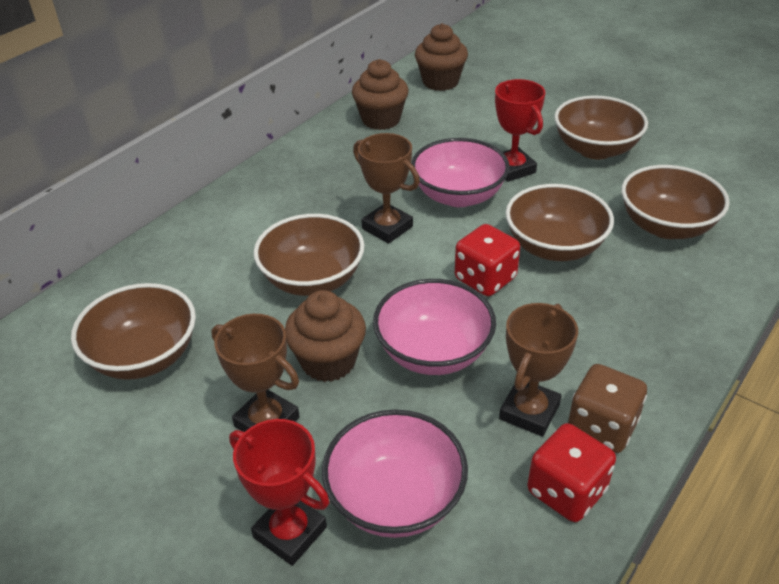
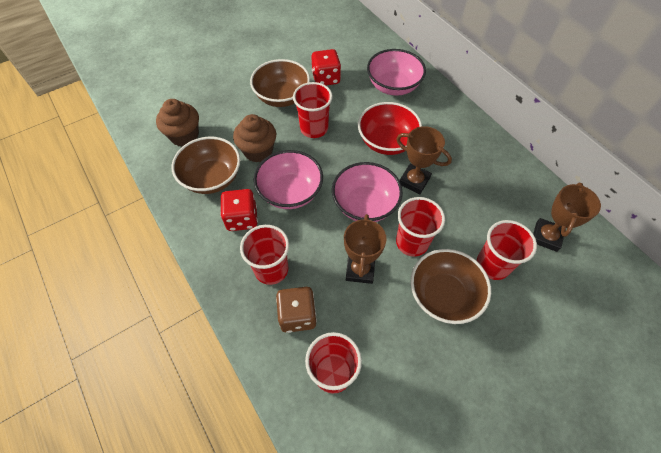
brown bowl: 5 -> 3
brown cupcake: 3 -> 2
red bowl: 0 -> 1
red cup: 0 -> 5
red trophy: 2 -> 0

